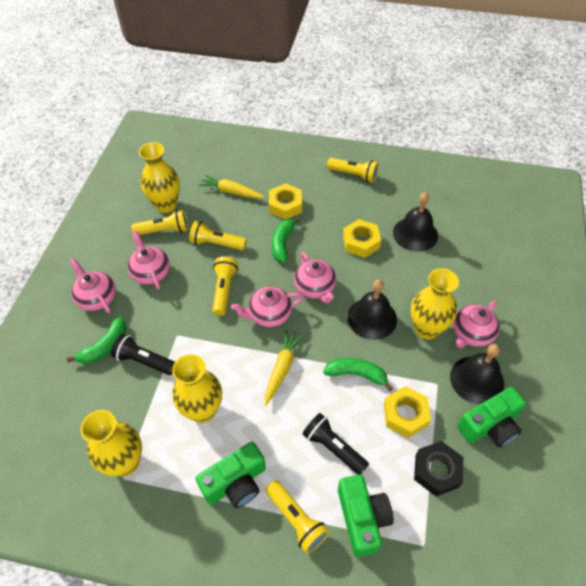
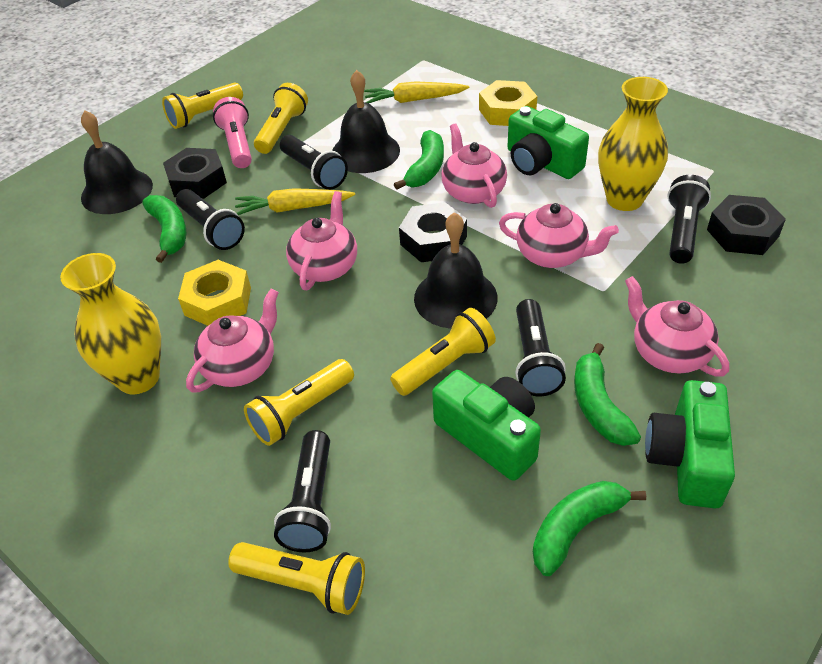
black flashlight: 2 -> 5
black nut: 1 -> 3
green banana: 3 -> 4
pink flashlight: 0 -> 1
yellow nut: 3 -> 2
yellow vase: 4 -> 2

